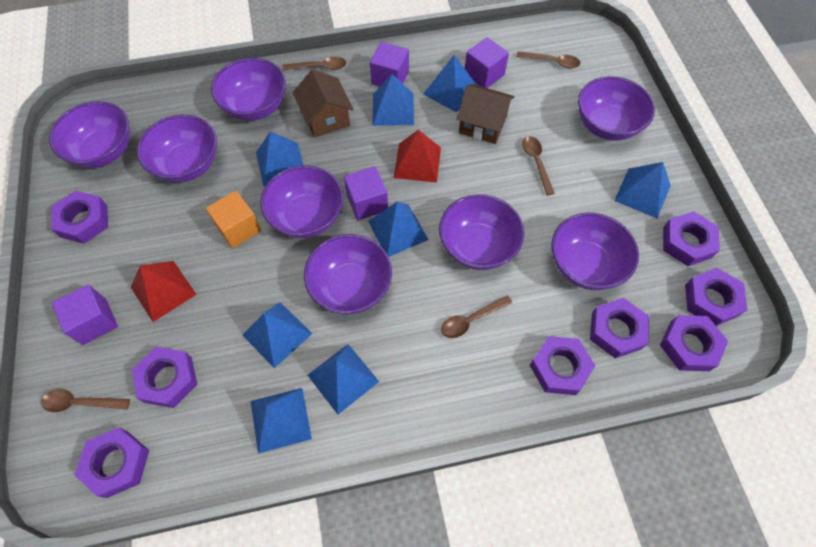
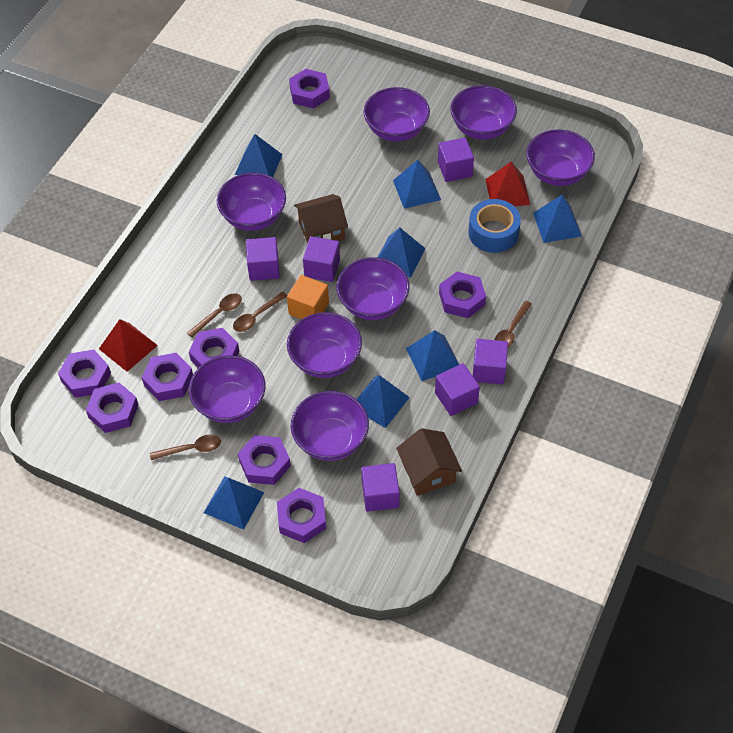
blue pyramid: 8 -> 7
blue tape: 0 -> 1
brown spoon: 5 -> 4
purple cube: 4 -> 6

